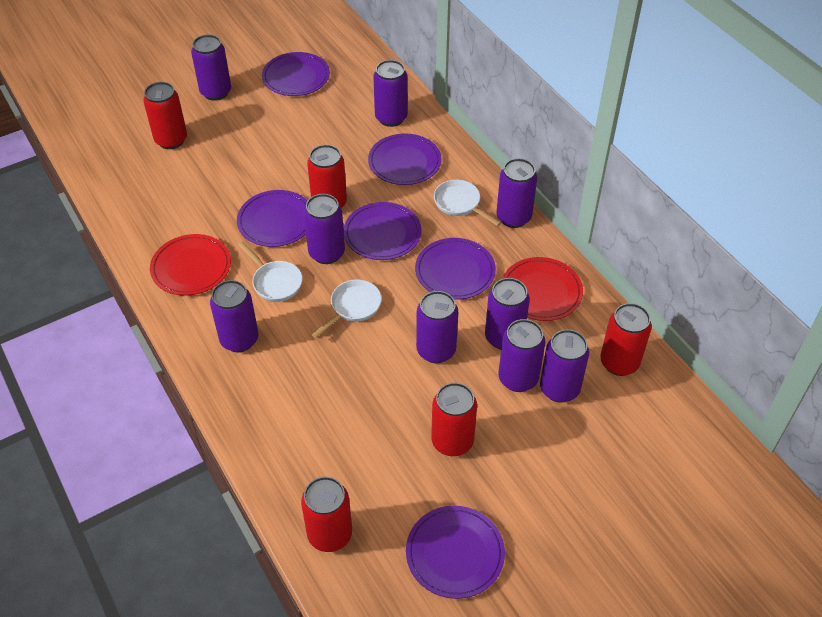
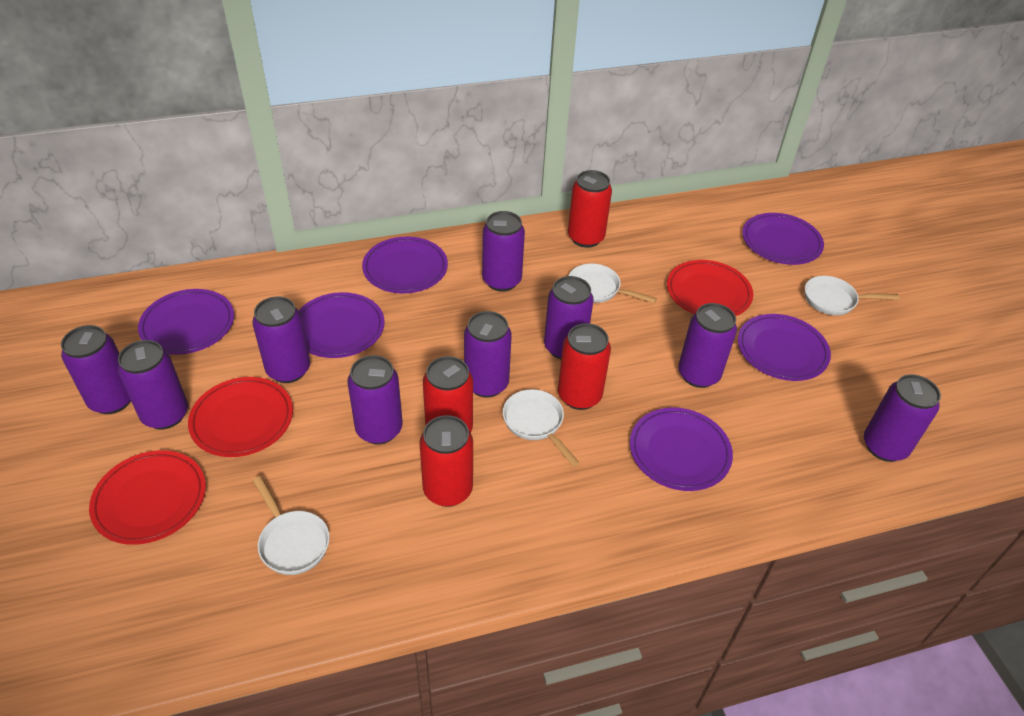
red can: 5 -> 4
red plate: 2 -> 3
white pan: 3 -> 4

